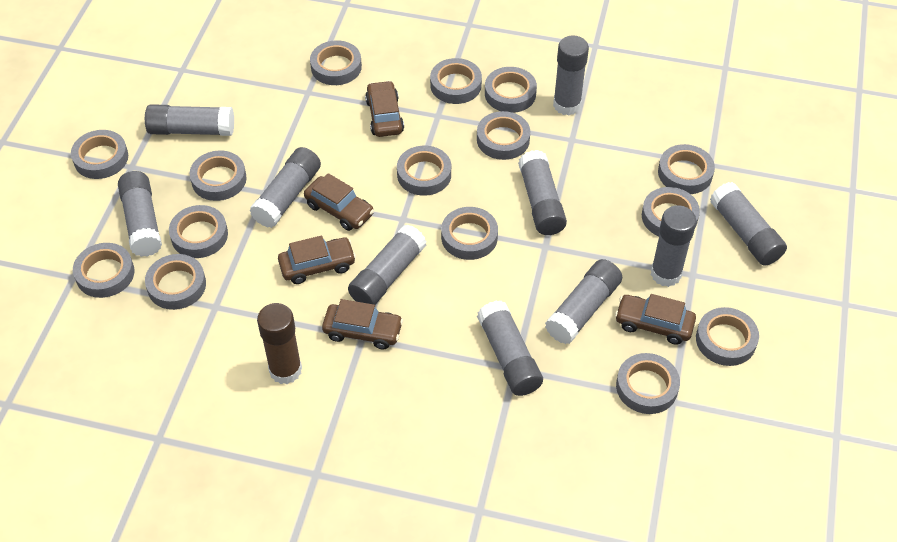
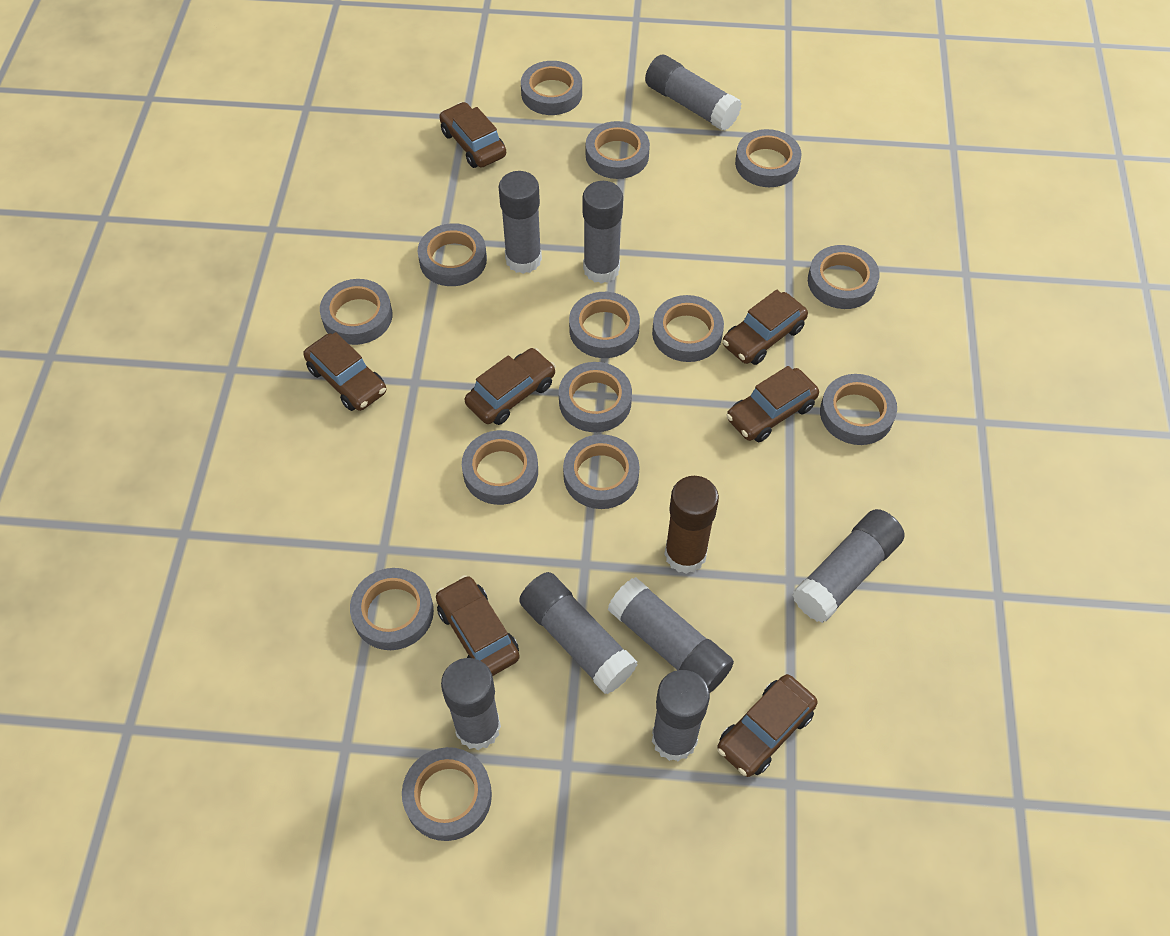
brown car: 5 -> 7
grey glue stick: 10 -> 8
grey tape: 15 -> 14

